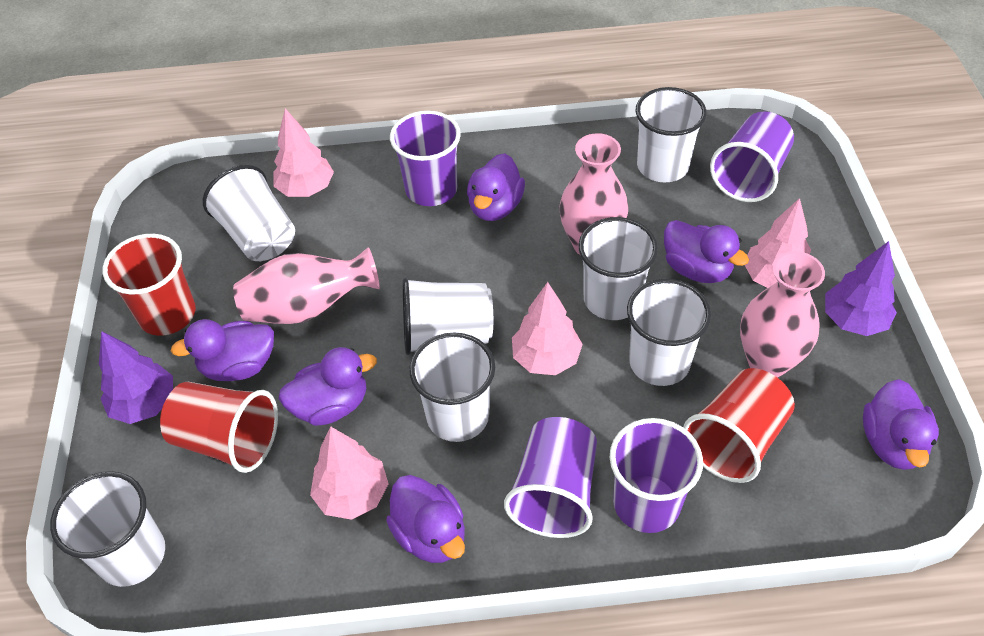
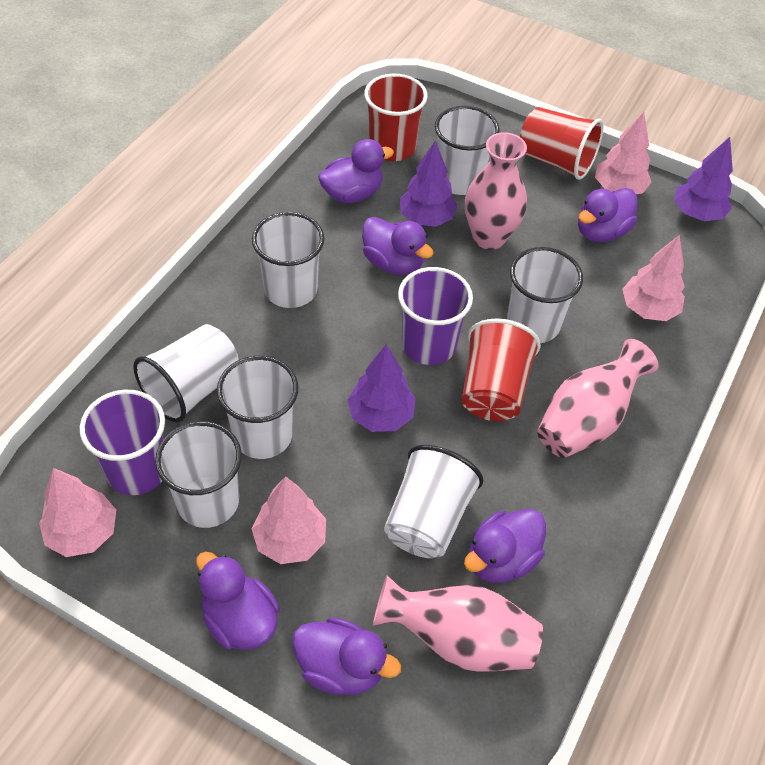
purple cup: 4 -> 2
purple tree: 2 -> 3

